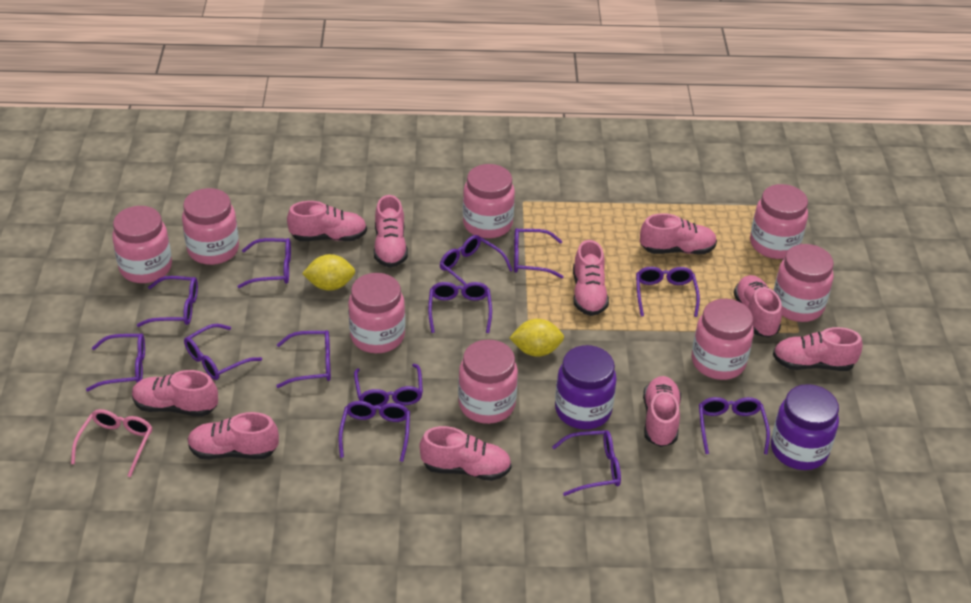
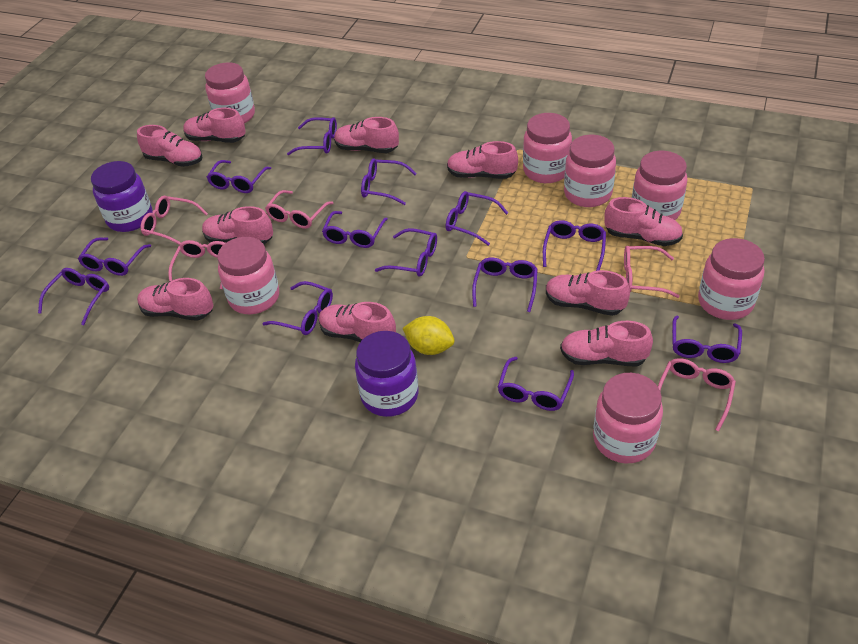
pink glasses: 1 -> 5
pink jar: 8 -> 7
yellow lemon: 2 -> 1

